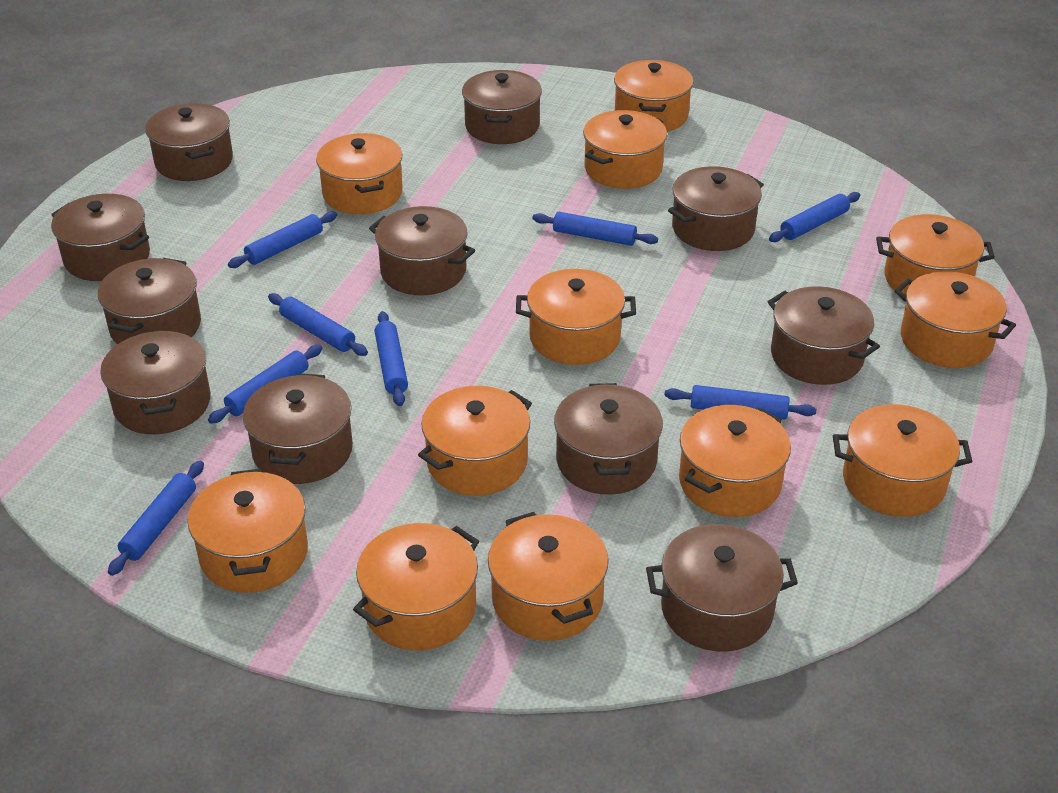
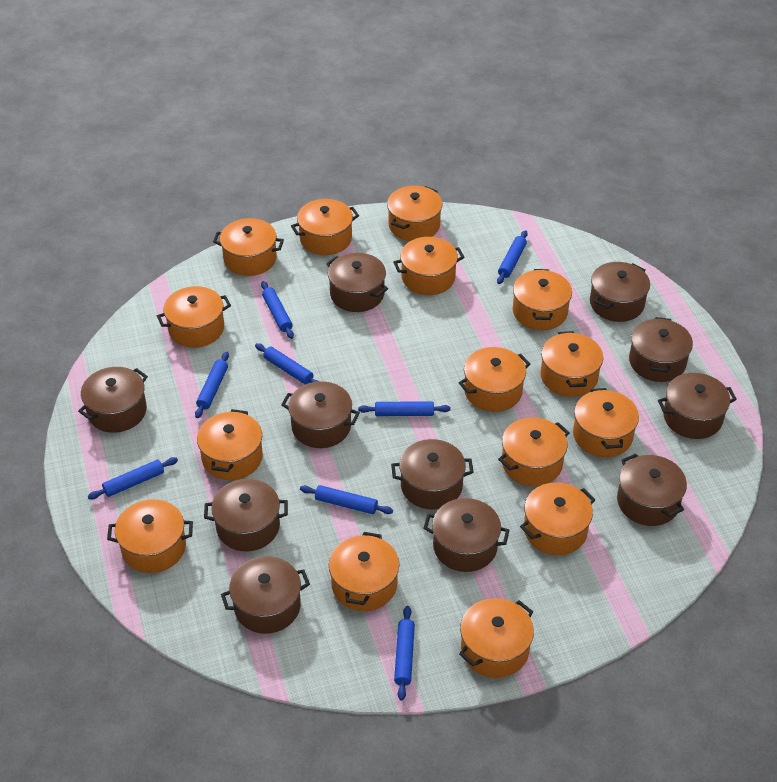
orange pot: 12 -> 15

